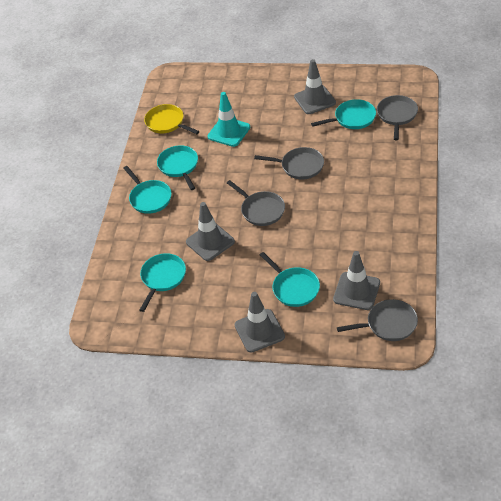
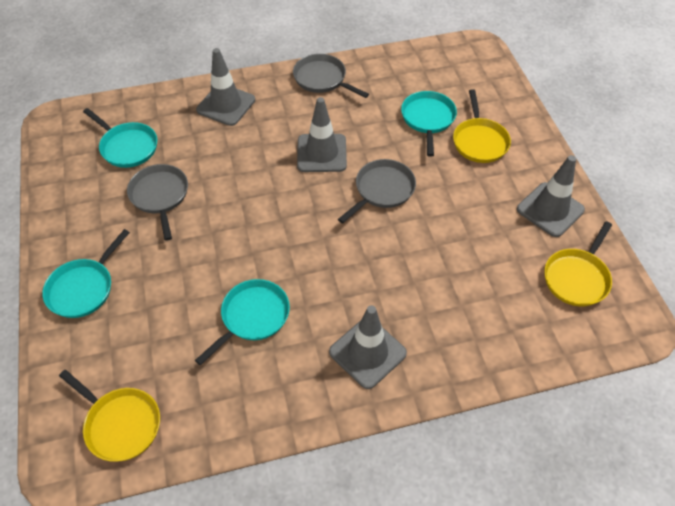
grey pan: 4 -> 3
turquoise pan: 5 -> 4
turquoise traffic cone: 1 -> 0
yellow pan: 1 -> 3

